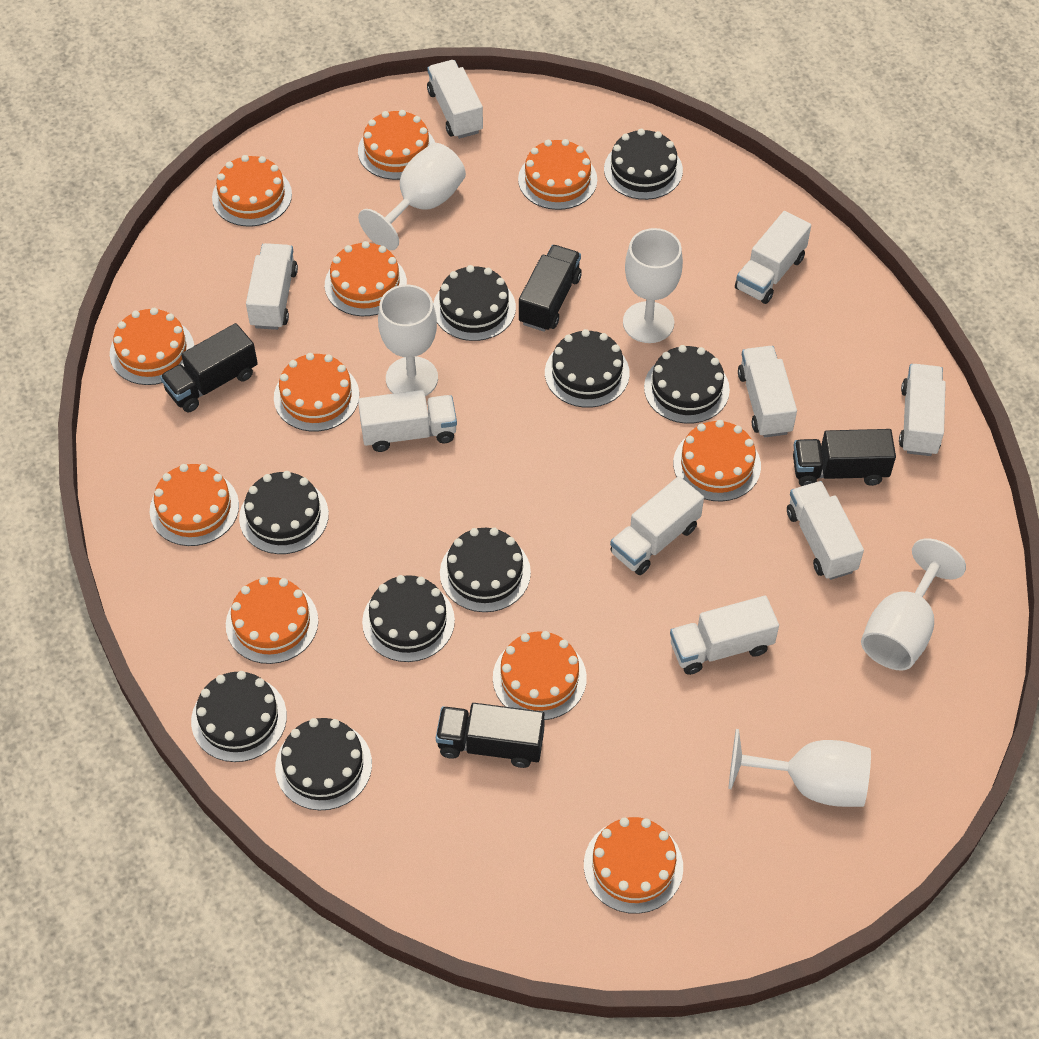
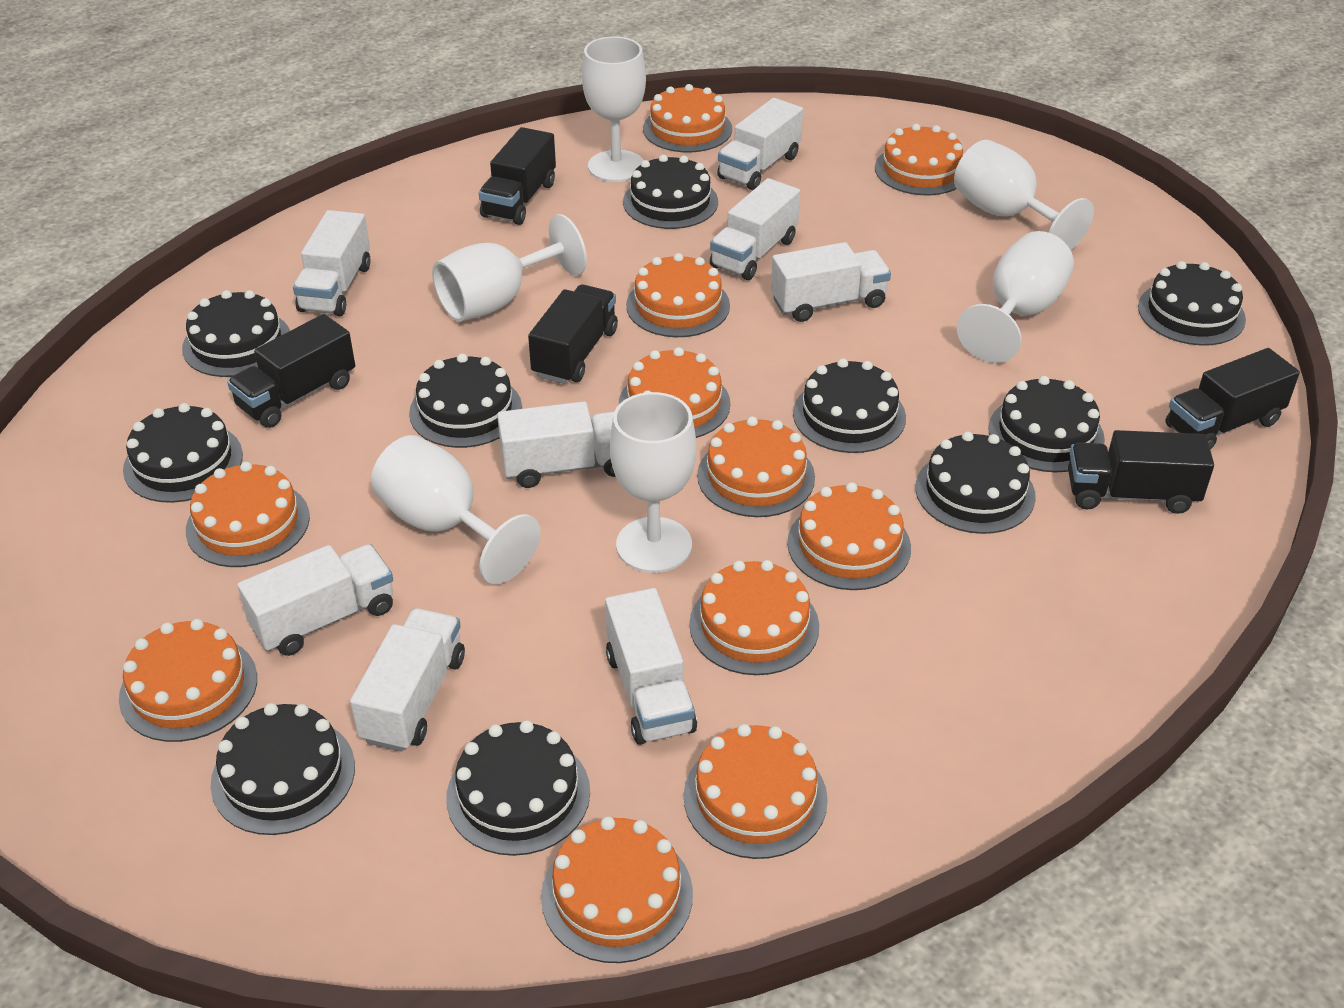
black cake: 9 -> 10
black truck: 4 -> 5
white goblet: 5 -> 6
white truck: 9 -> 8

